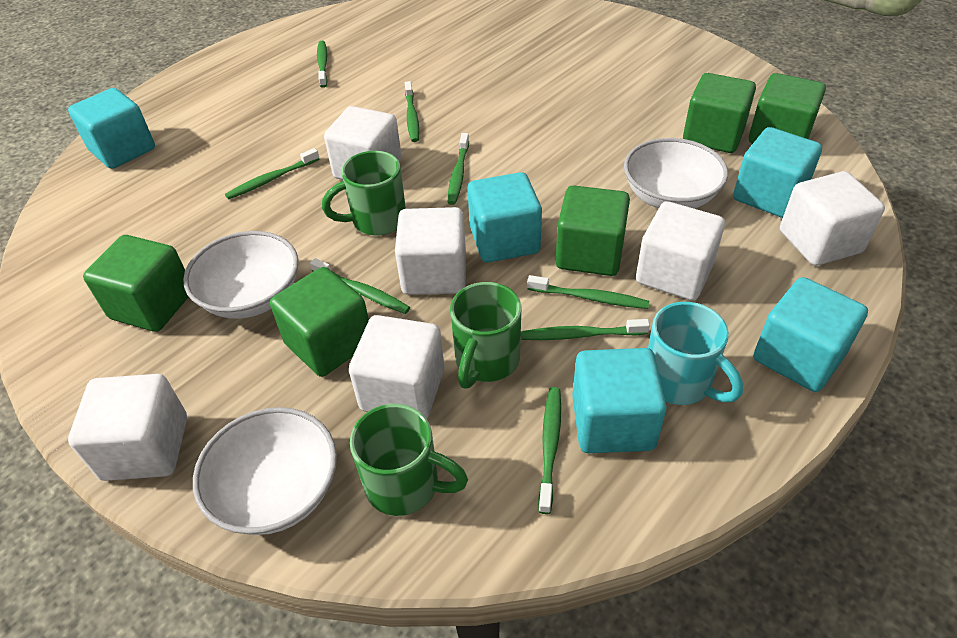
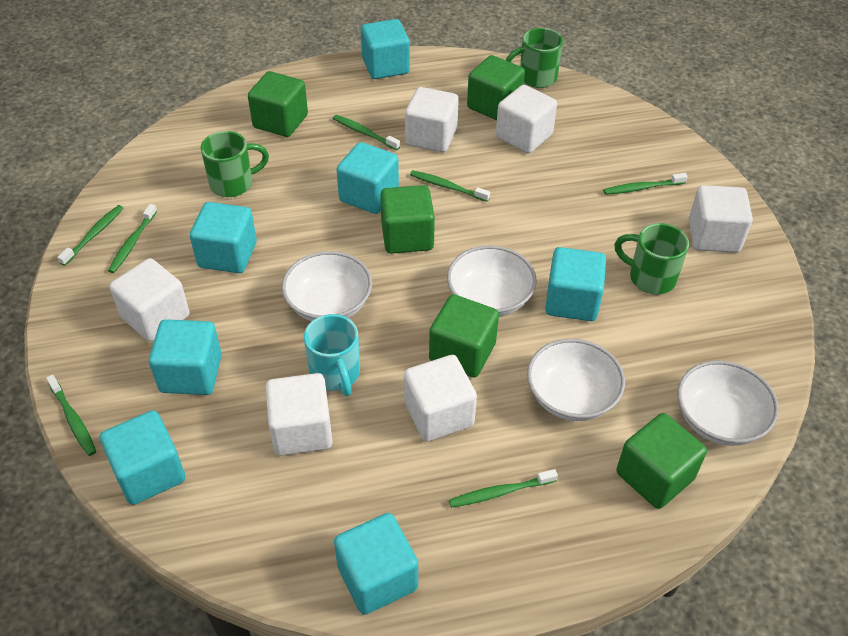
green toothbrush: 8 -> 7
turquoise cube: 5 -> 7
white bowl: 3 -> 4

